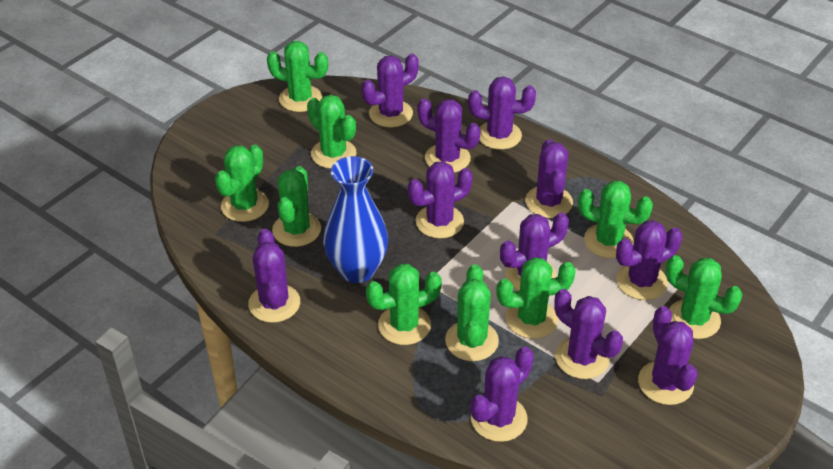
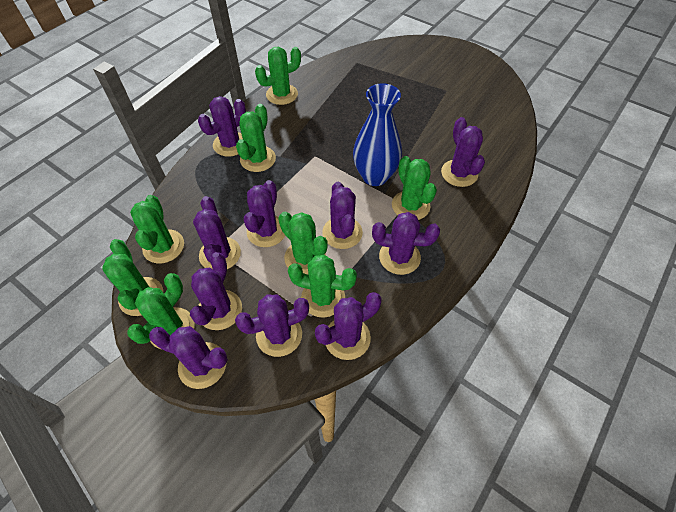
green cactus: 9 -> 8
purple cactus: 11 -> 10

